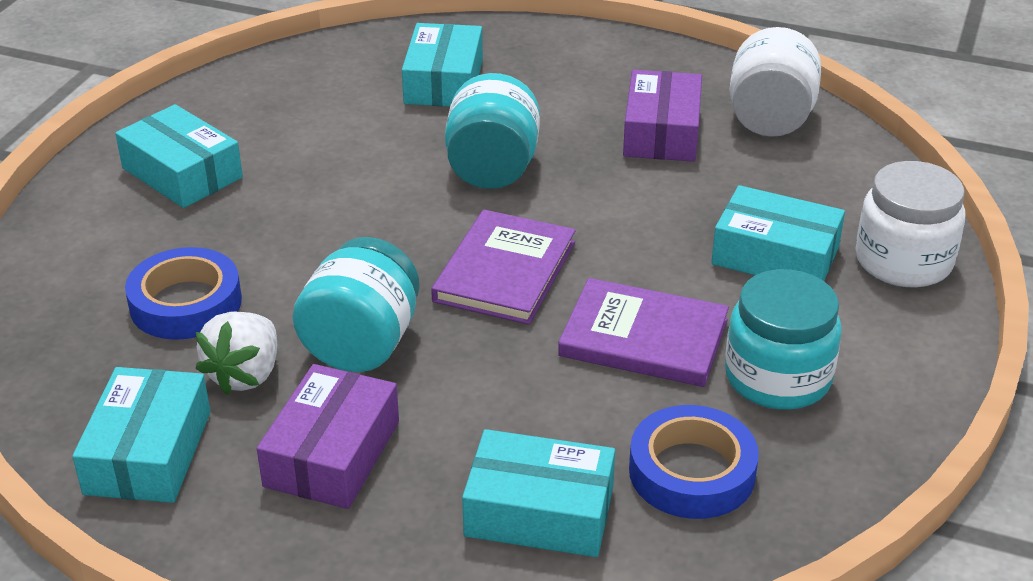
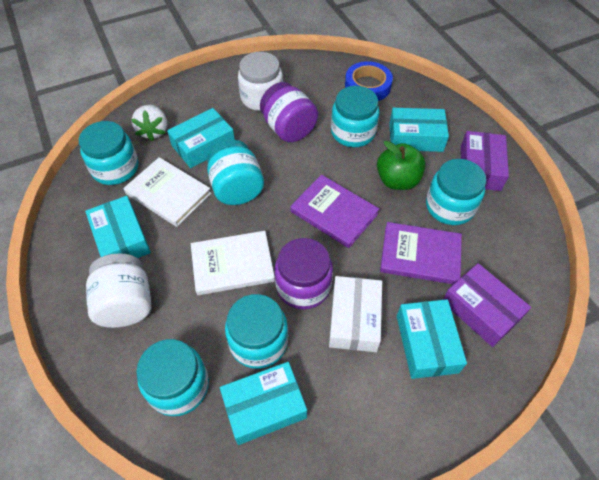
blue tape: 2 -> 1
green apple: 0 -> 1
purple jar: 0 -> 2
turquoise jar: 3 -> 6
white book: 0 -> 2
white box: 0 -> 1

